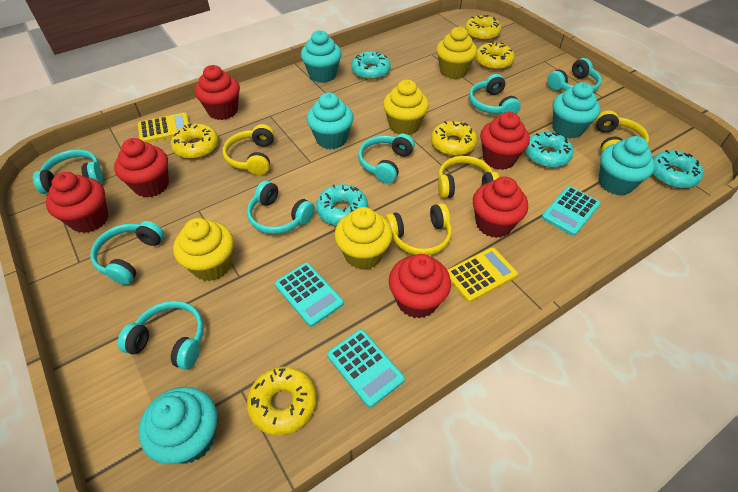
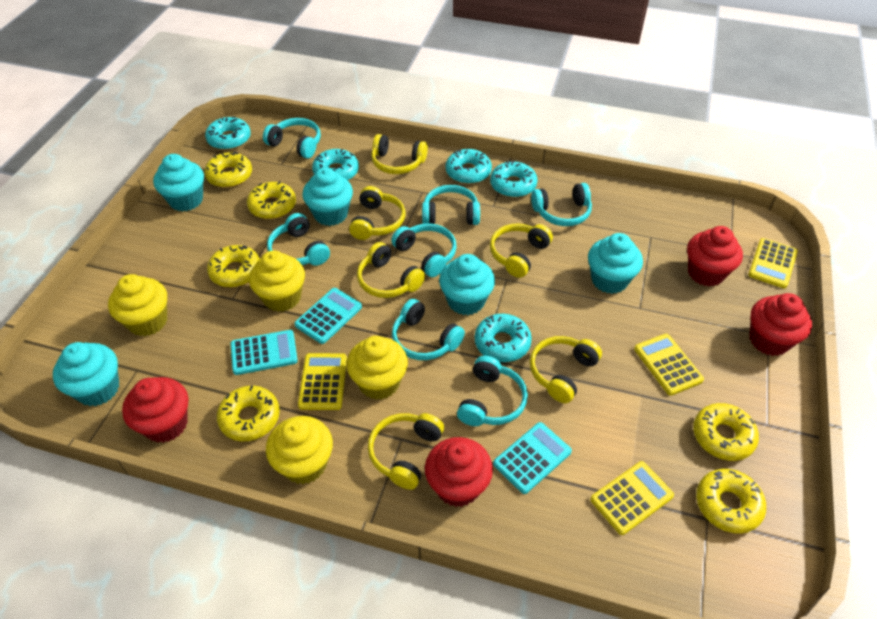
red cupcake: 6 -> 4
turquoise donut: 4 -> 5
yellow calculator: 2 -> 4
yellow donut: 5 -> 6
yellow headphones: 4 -> 6

